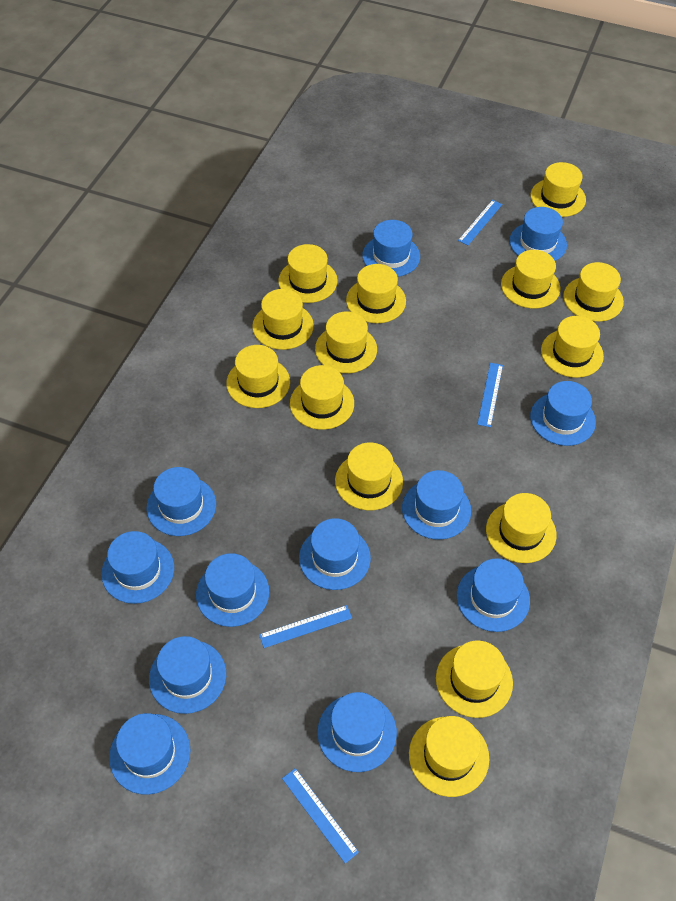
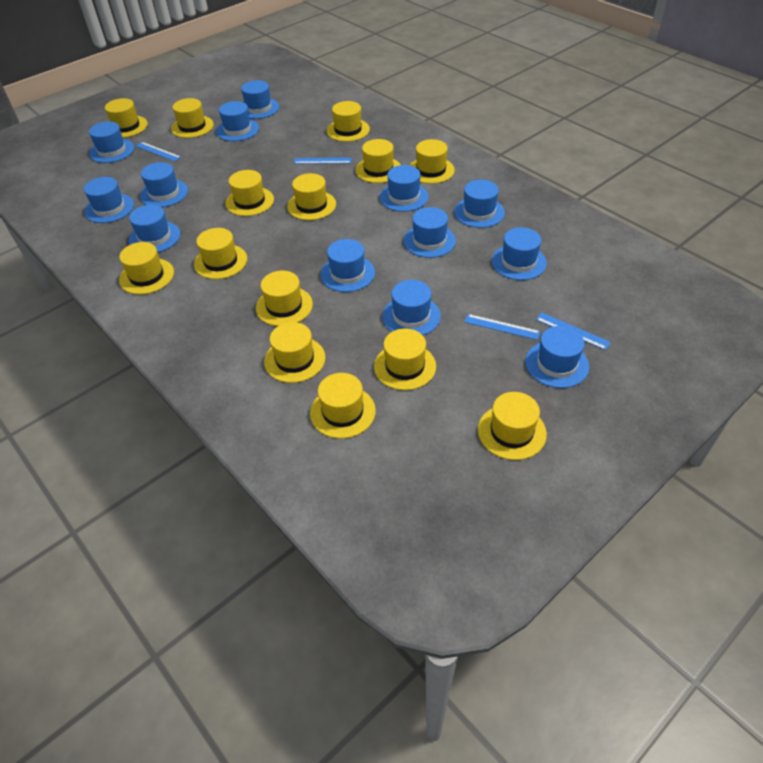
blue hat: 12 -> 13

